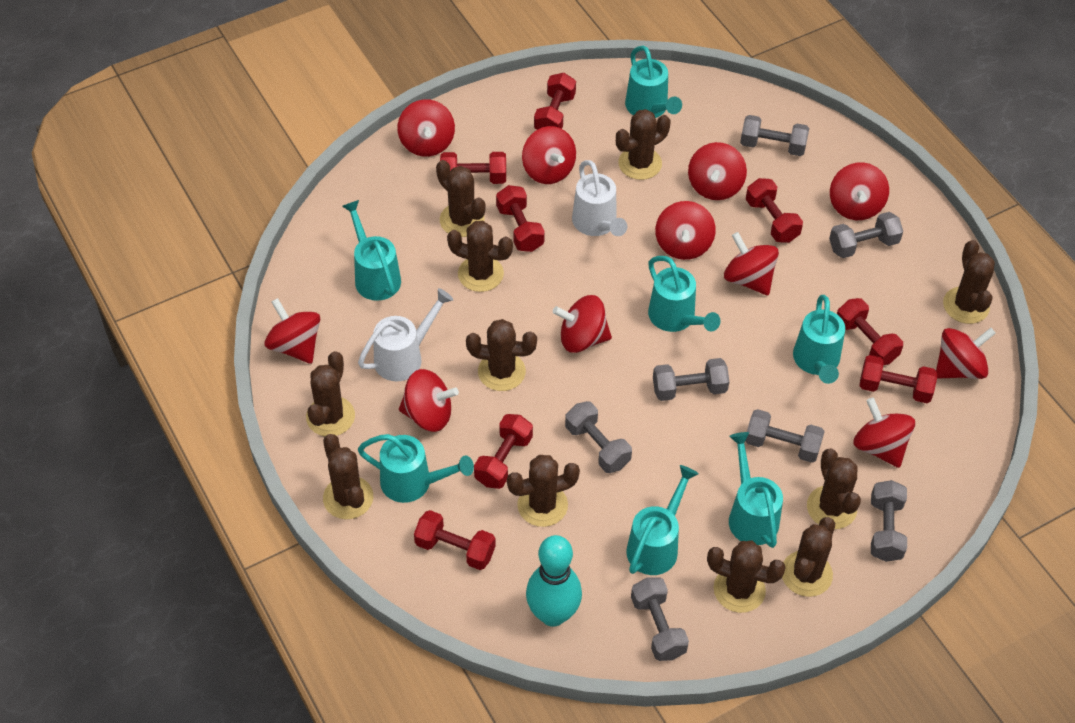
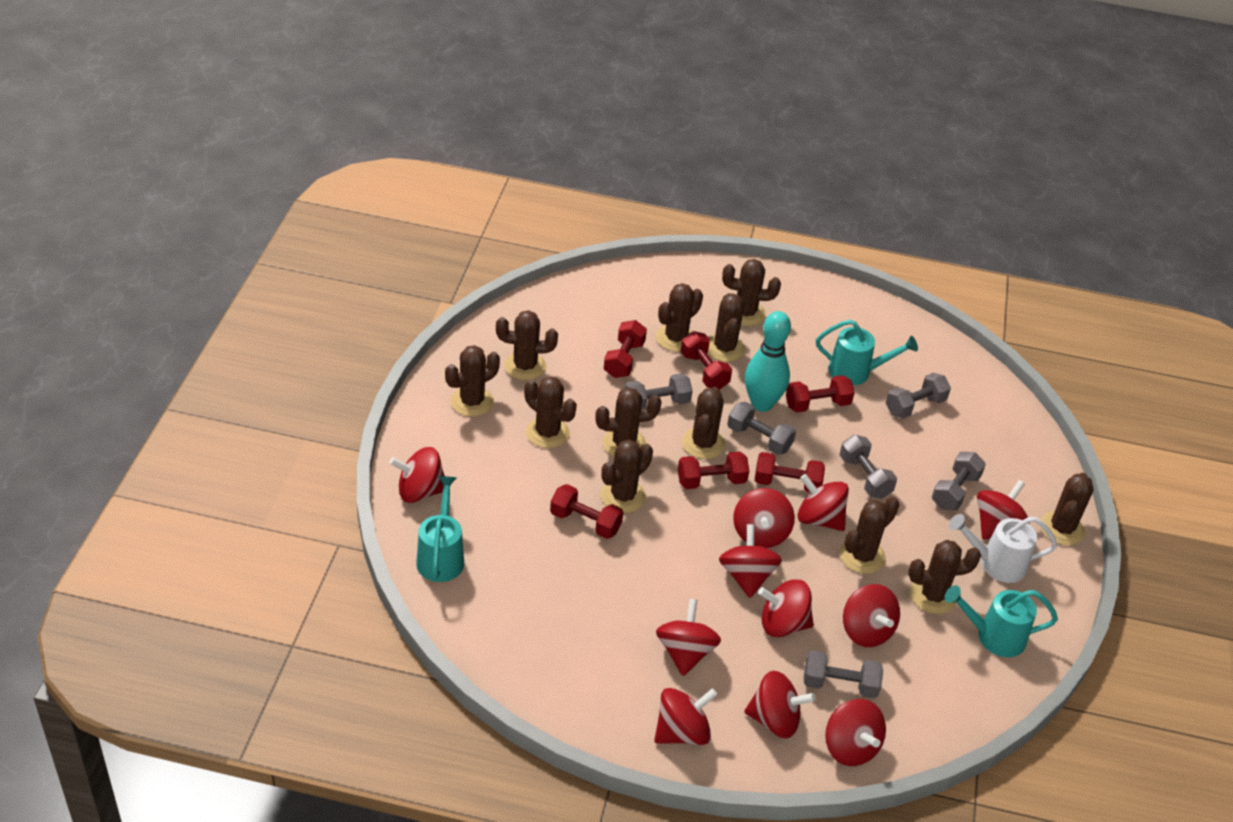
brown cactus: 11 -> 12
grey dumbbell: 7 -> 6
red dumbbell: 8 -> 6
turquoise watering can: 7 -> 3
white watering can: 2 -> 1

